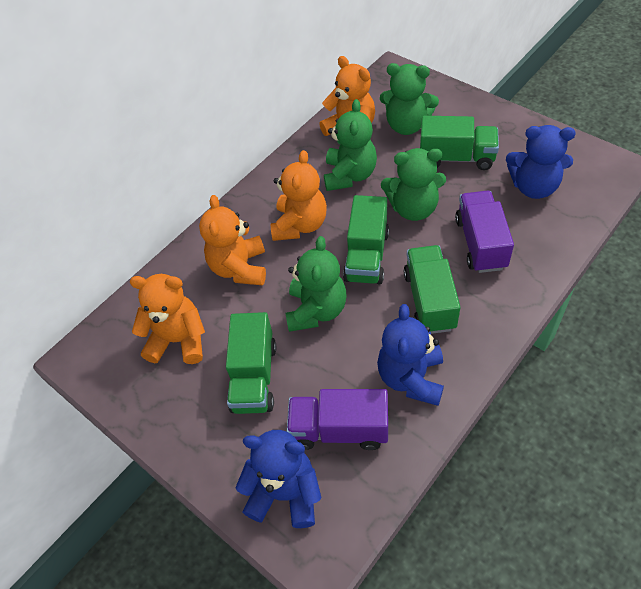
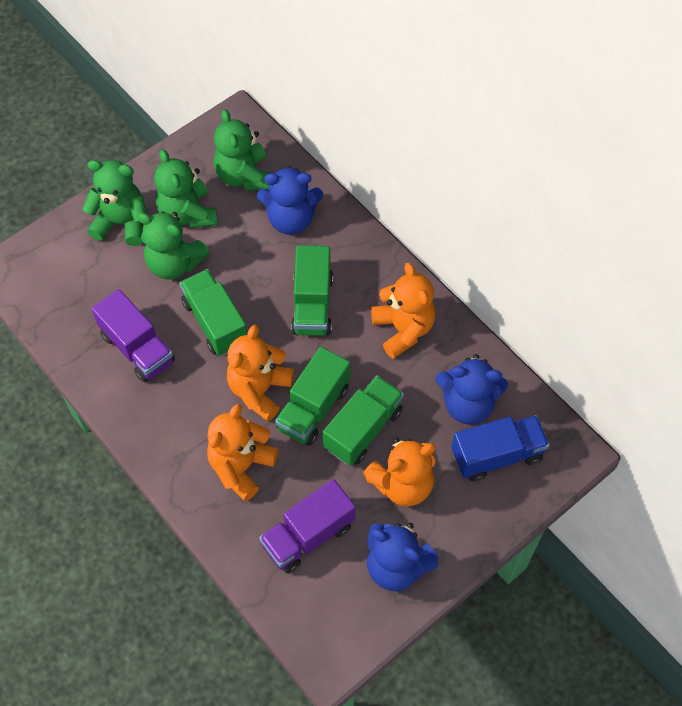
blue truck: 0 -> 1

